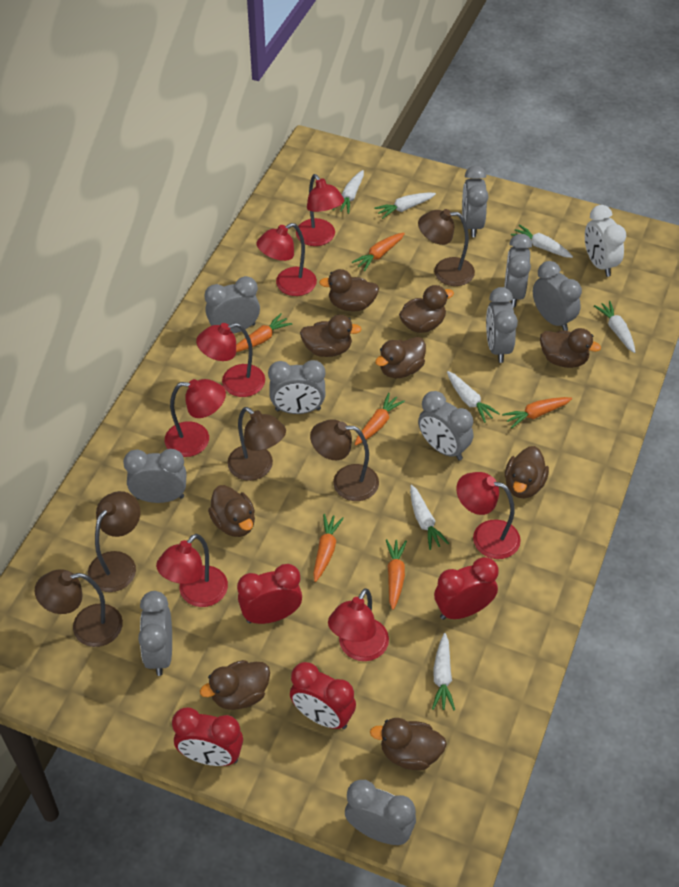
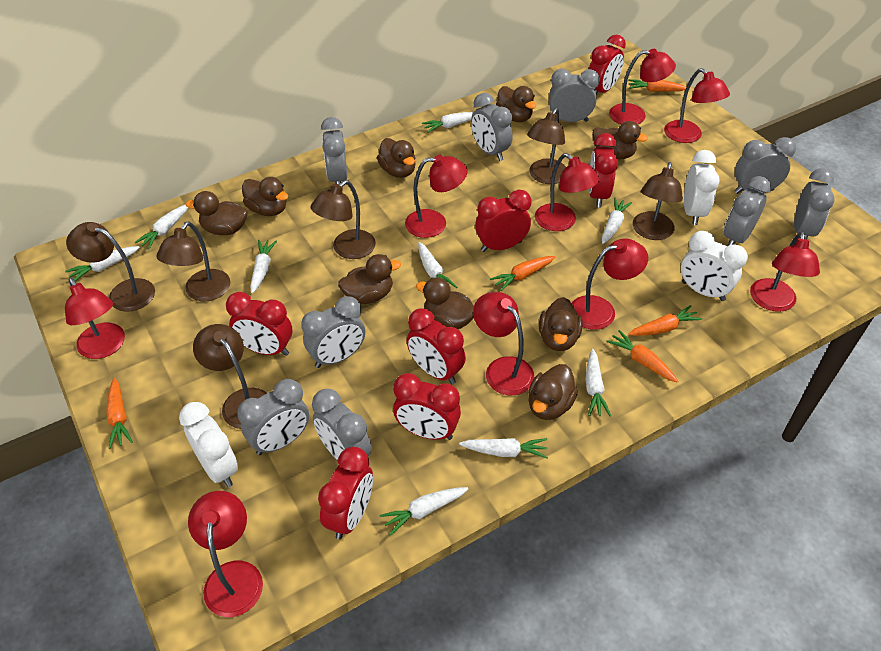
brown lamp: 5 -> 6
grey clock: 10 -> 9
orange carrot: 6 -> 5
red clock: 4 -> 7
red lamp: 7 -> 9
white carrot: 7 -> 9
white clock: 1 -> 3

